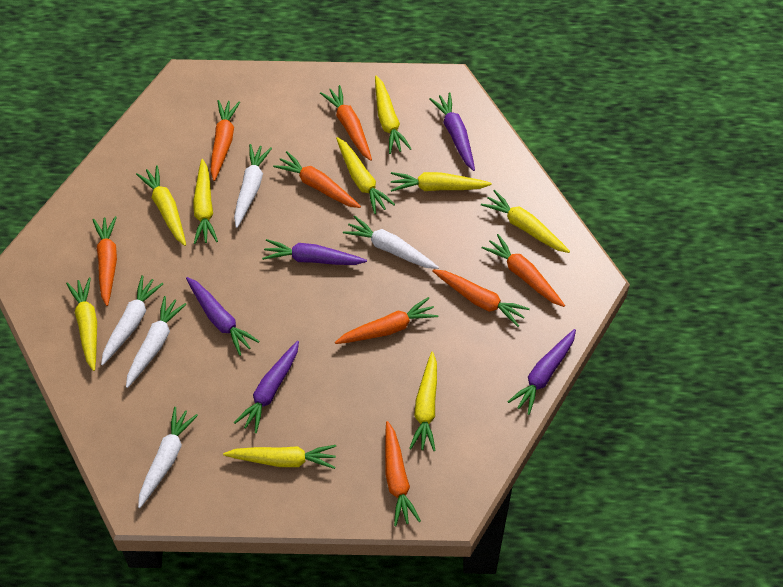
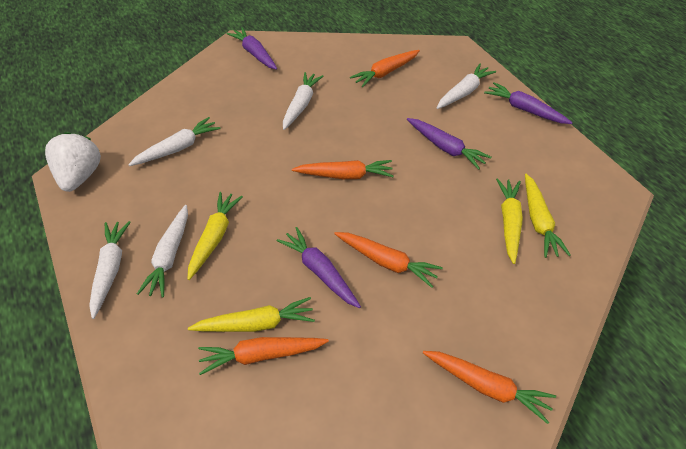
orange carrot: 8 -> 5
purple carrot: 5 -> 4
white strawberry: 0 -> 1
yellow carrot: 9 -> 4

